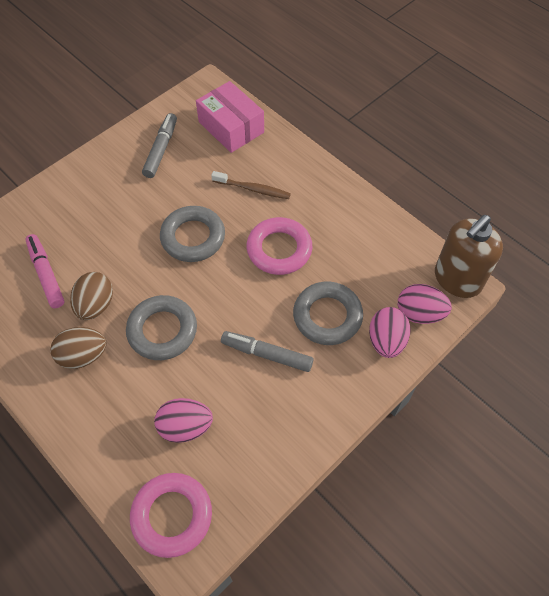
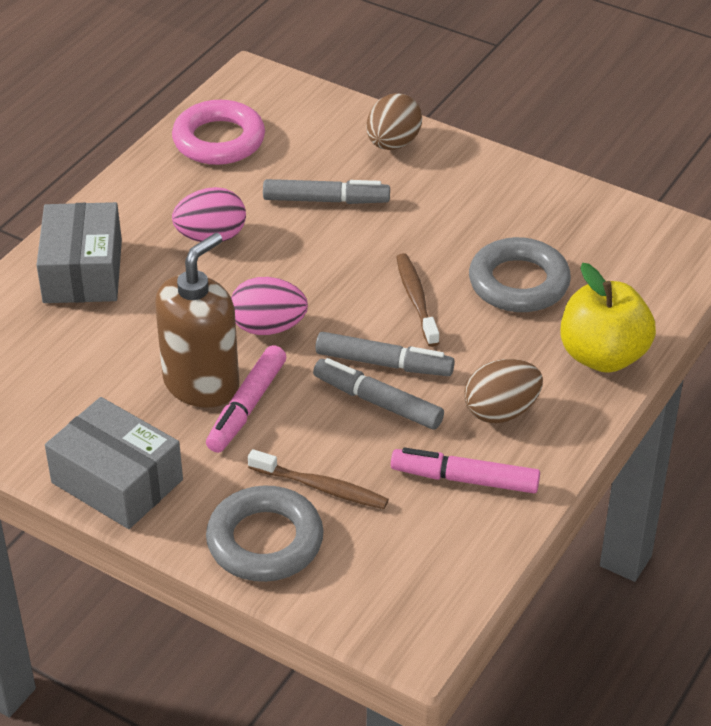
brown toothbrush: 1 -> 2
grey box: 0 -> 2
grey marker: 2 -> 3
grey ring: 3 -> 2
pink box: 1 -> 0
pink egg: 3 -> 2
pink marker: 1 -> 2
pink ring: 2 -> 1
yellow apple: 0 -> 1

